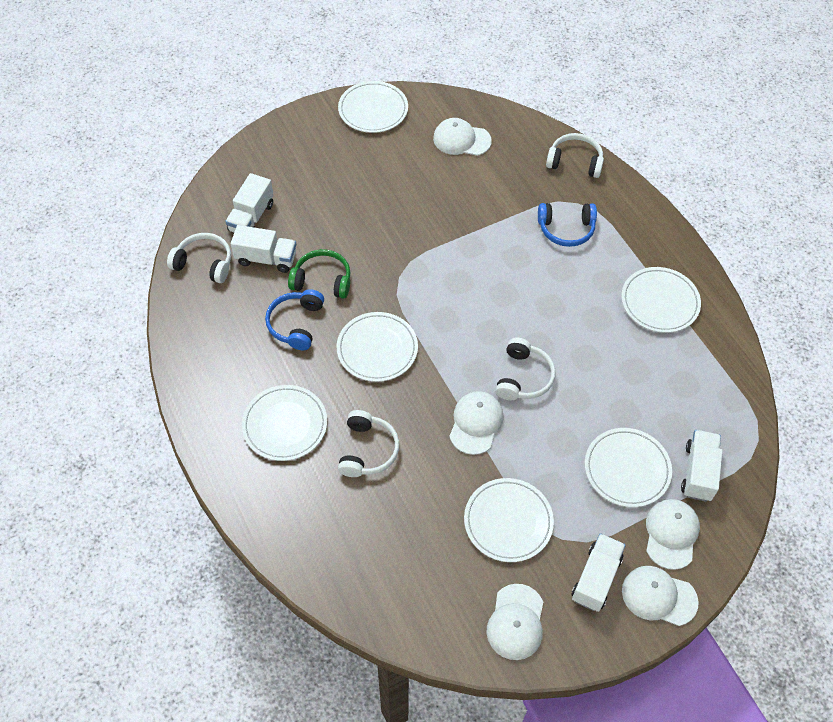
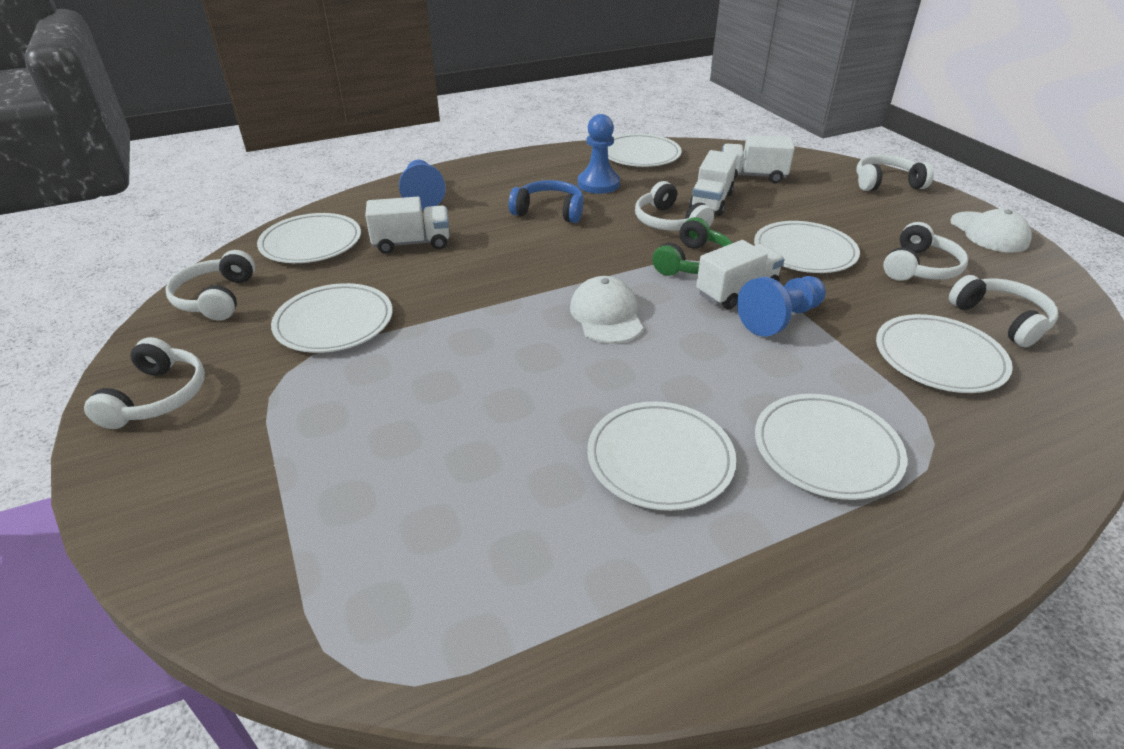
blue headphones: 2 -> 1
blue pawn: 0 -> 3
white cap: 5 -> 2
white headphones: 4 -> 6
white plate: 6 -> 7

